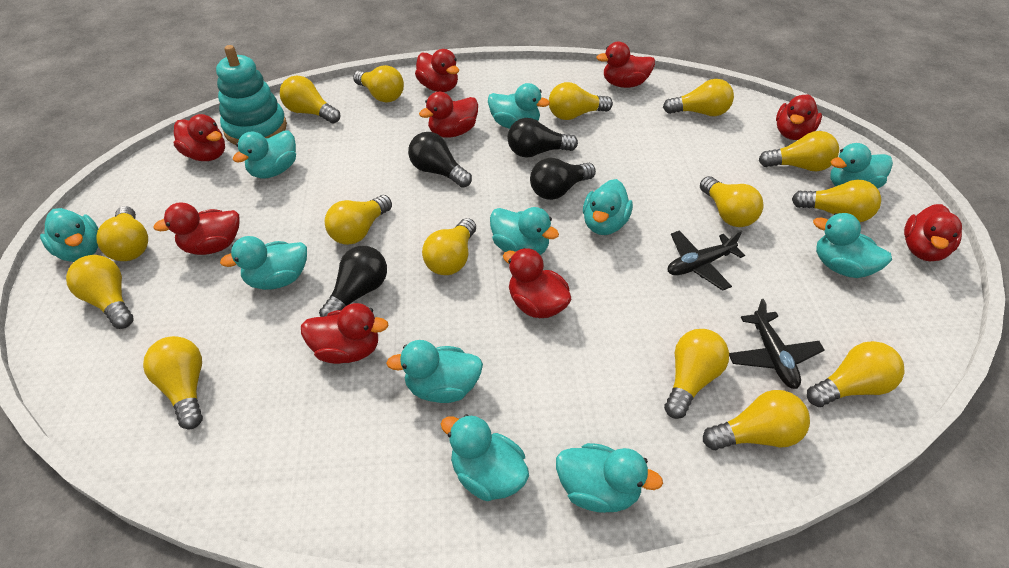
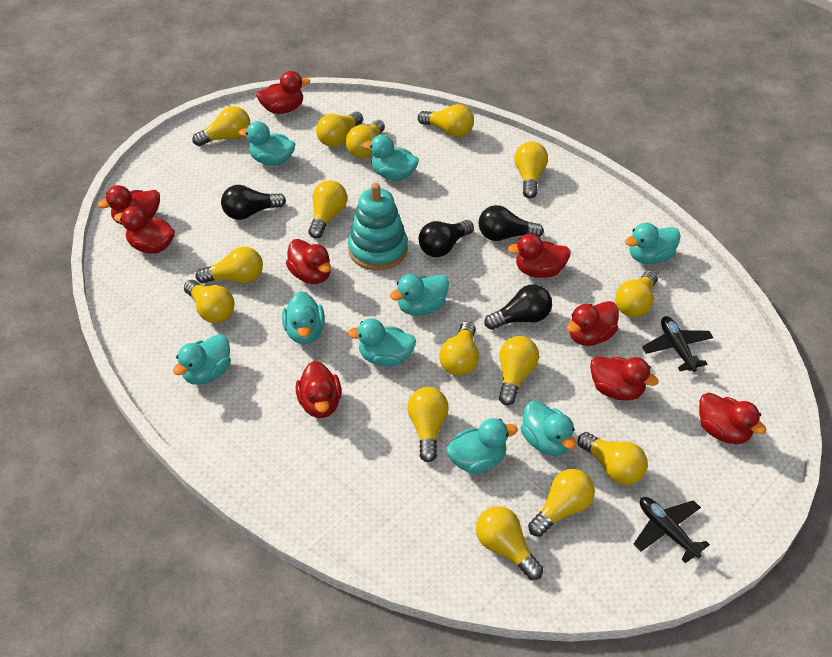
turquoise duck: 11 -> 9

